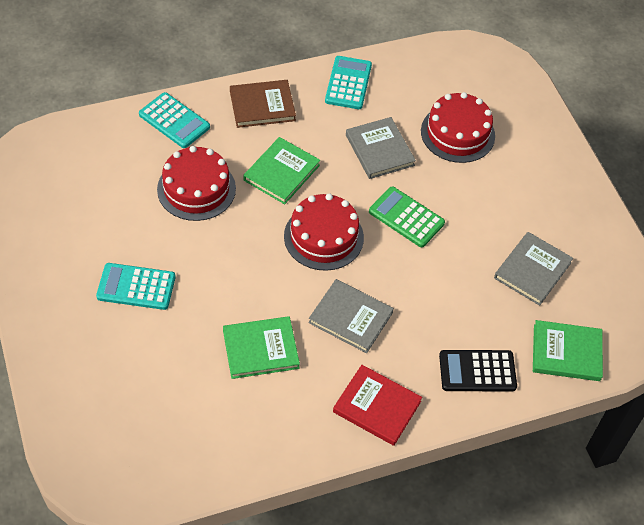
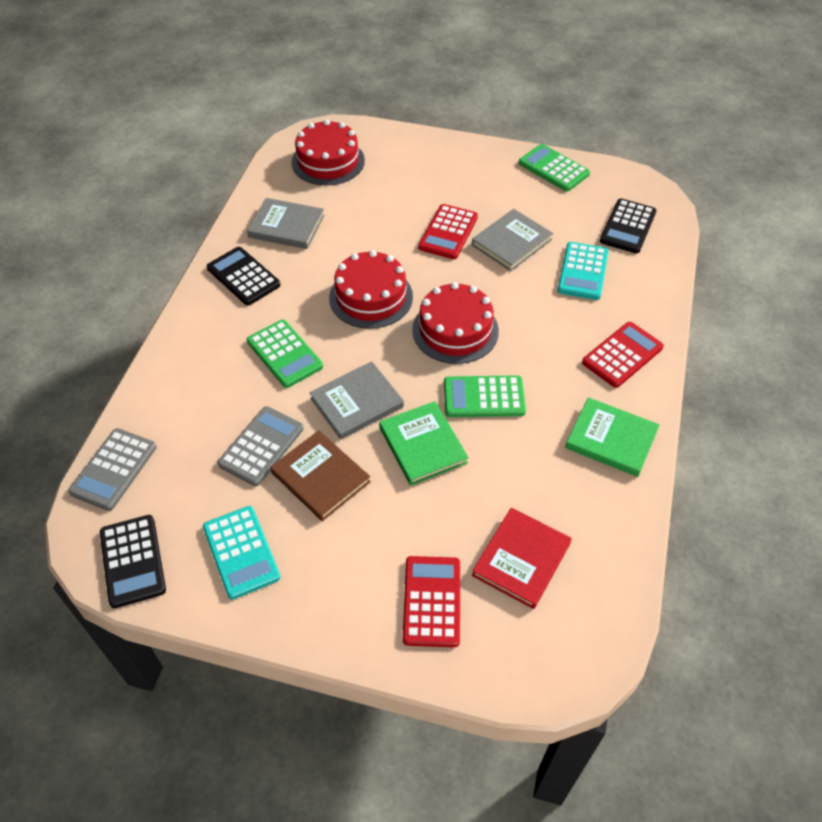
black calculator: 1 -> 3
green book: 3 -> 2
green calculator: 1 -> 3
grey calculator: 0 -> 2
red calculator: 0 -> 3
turquoise calculator: 3 -> 2

